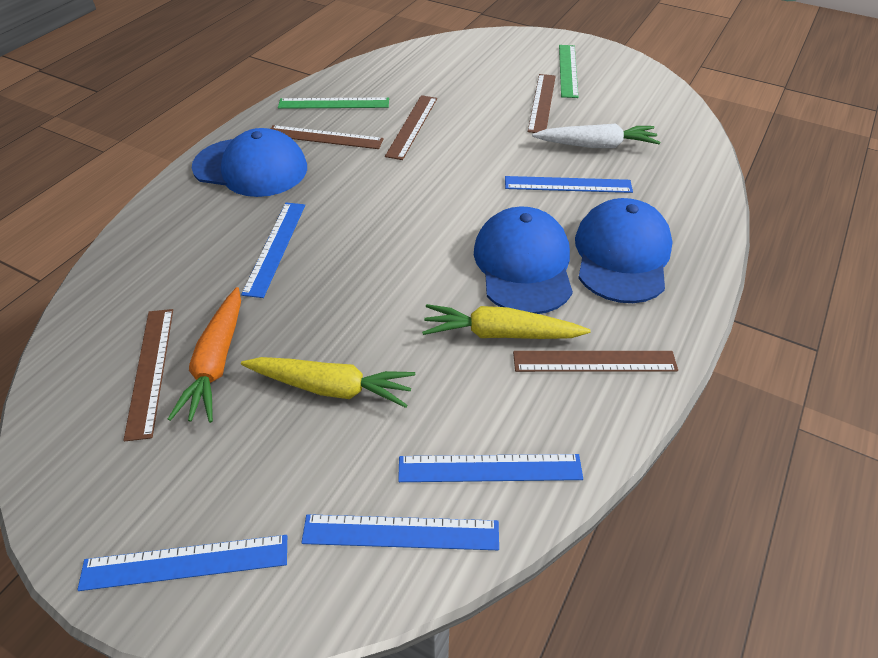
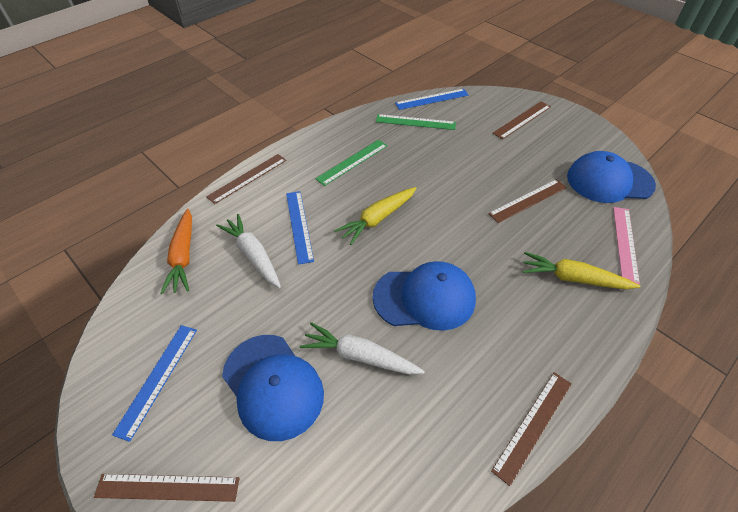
blue ruler: 5 -> 3
pink ruler: 0 -> 1
white carrot: 1 -> 2

